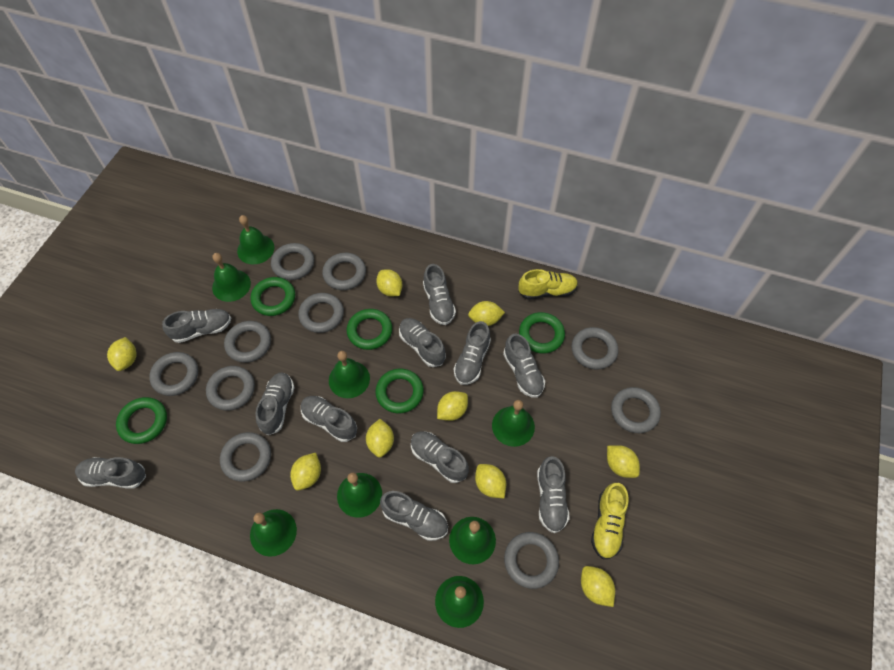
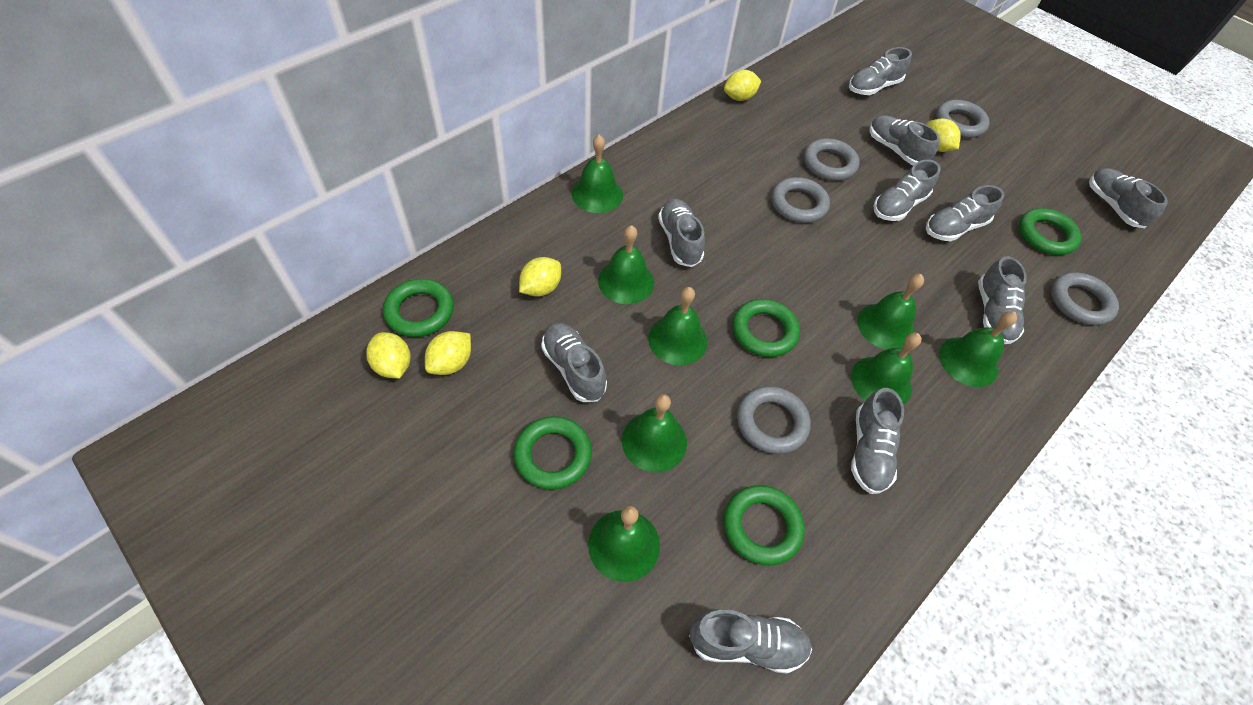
grey ring: 10 -> 5
grey shoe: 11 -> 10
yellow lemon: 9 -> 5
yellow shoe: 2 -> 0

